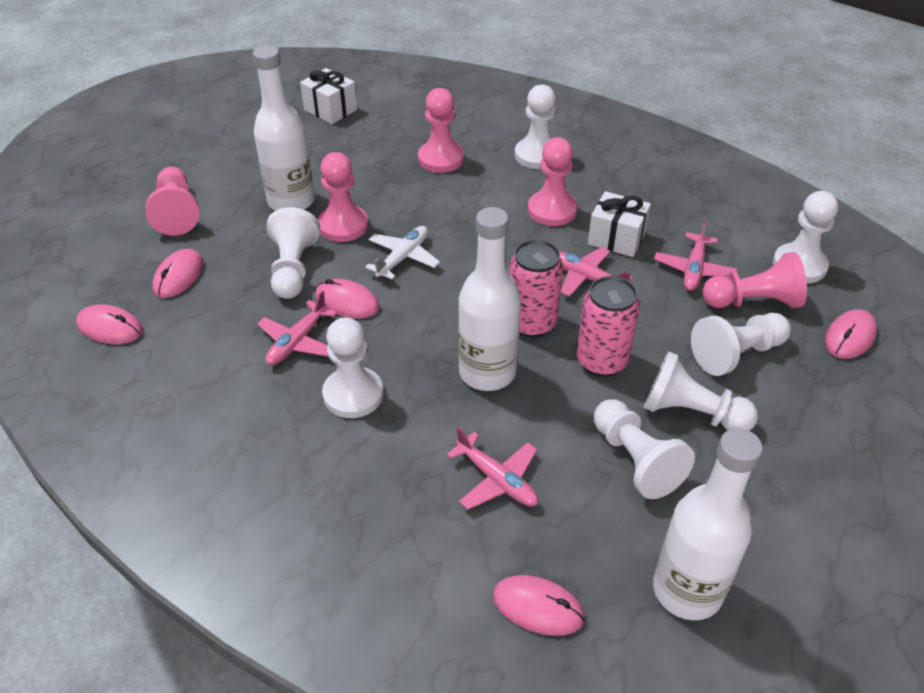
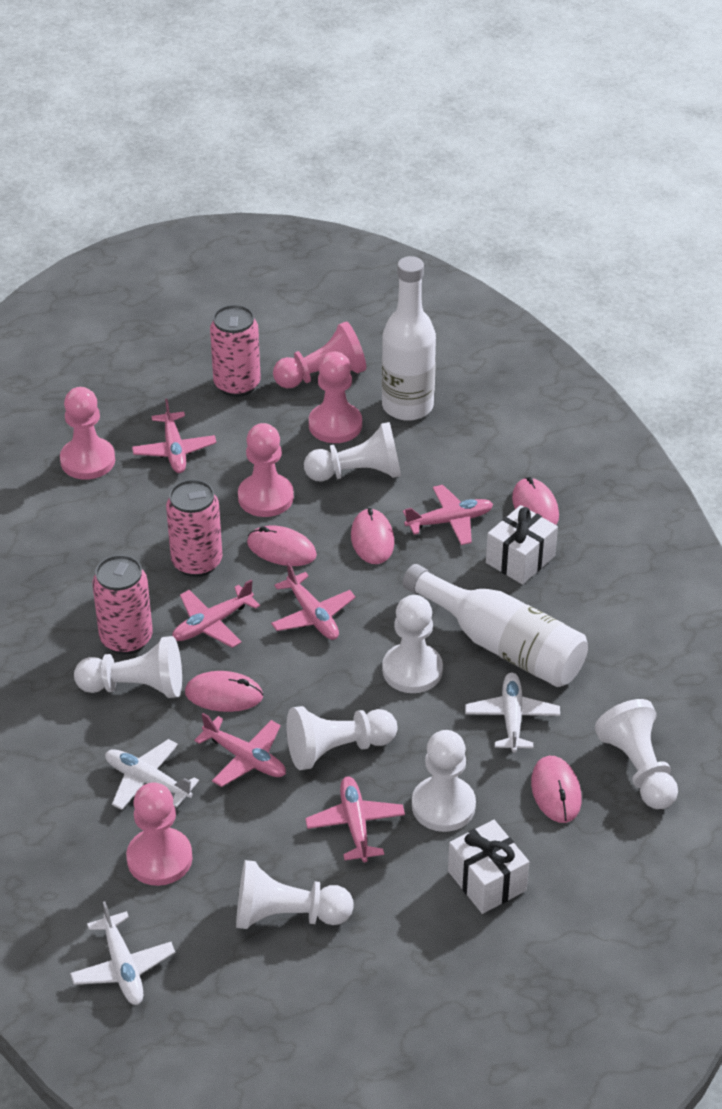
pink can: 2 -> 3
pink plane: 4 -> 6
white bottle: 3 -> 2
white plane: 1 -> 3

